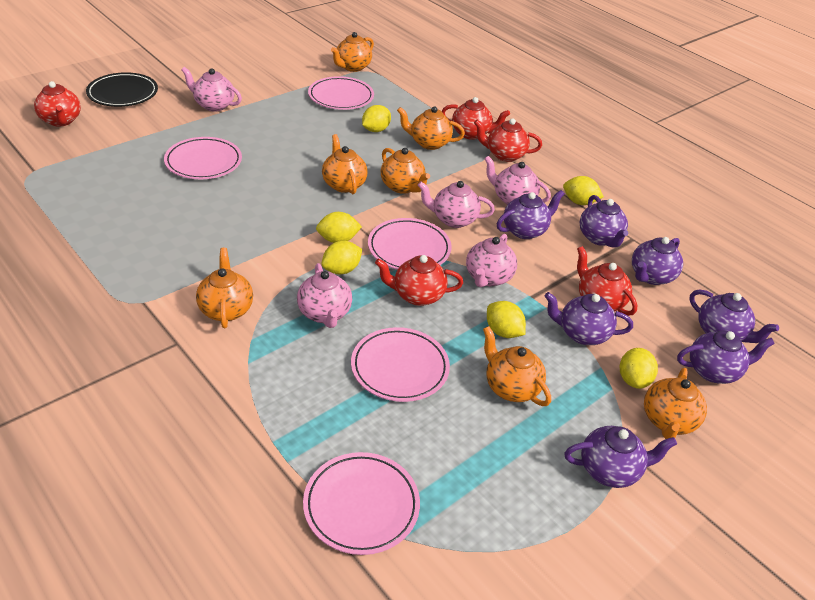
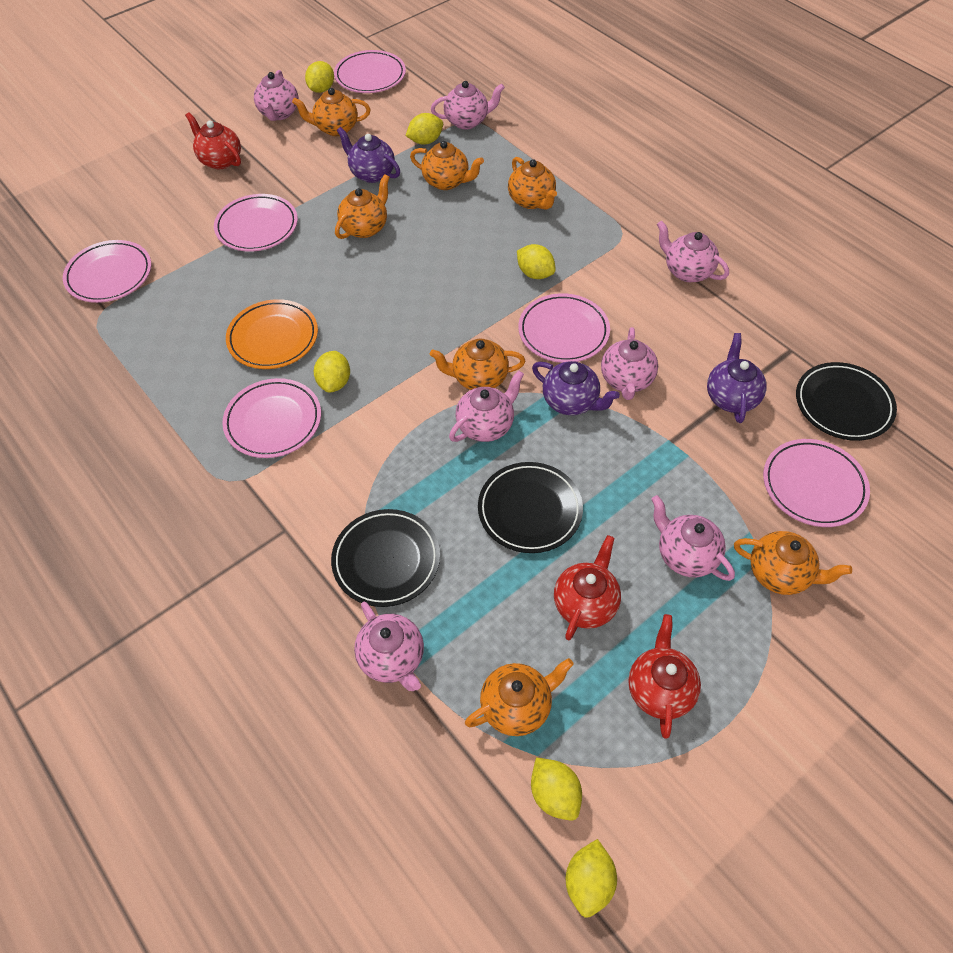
black plate: 1 -> 3
orange plate: 0 -> 1
pink plate: 5 -> 6
pink teapot: 5 -> 7
purple teapot: 7 -> 3
red teapot: 5 -> 3

